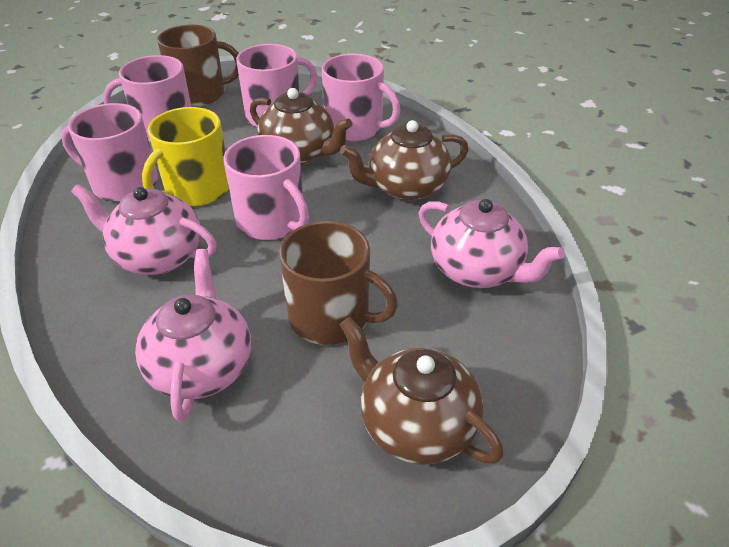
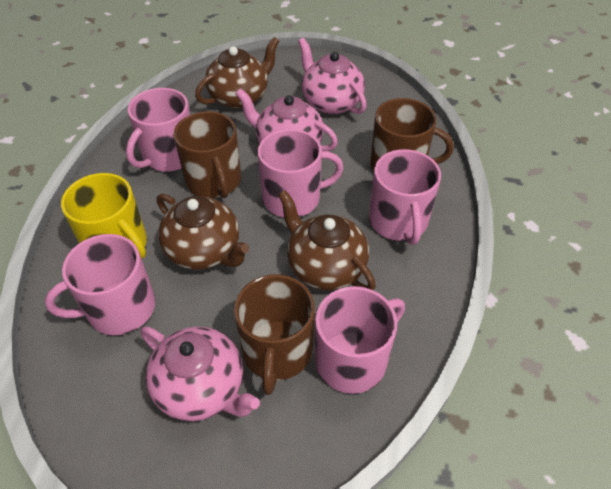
brown mug: 2 -> 3

